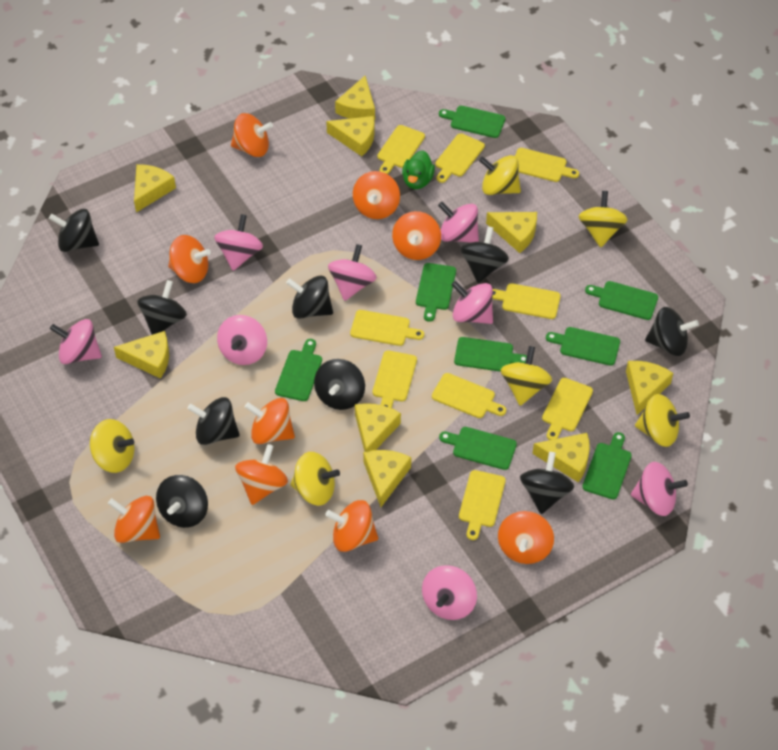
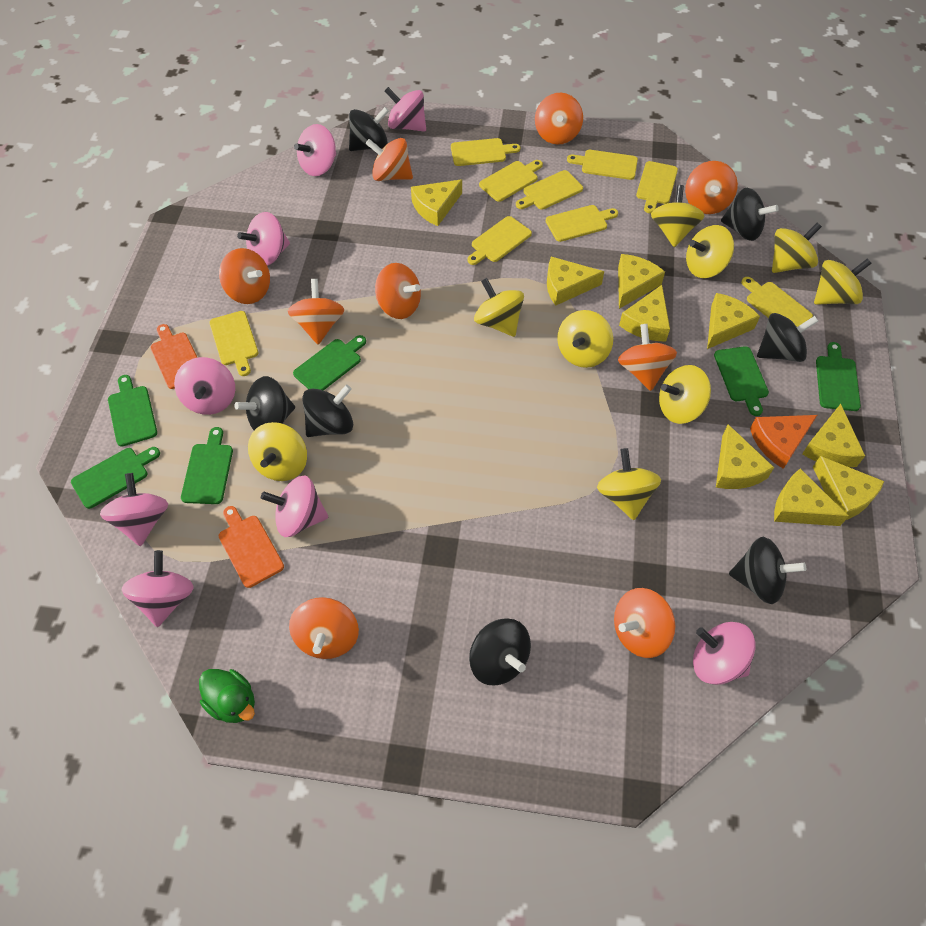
black spinning top: 9 -> 7
green cutting board: 8 -> 6
orange cheese: 0 -> 1
orange cutting board: 0 -> 2
yellow spinning top: 6 -> 9

